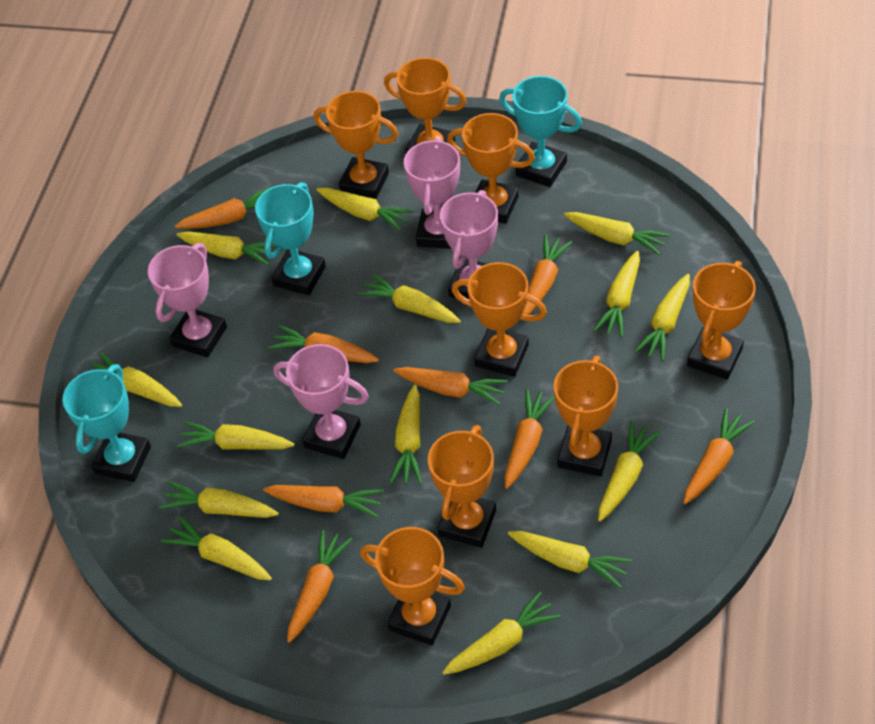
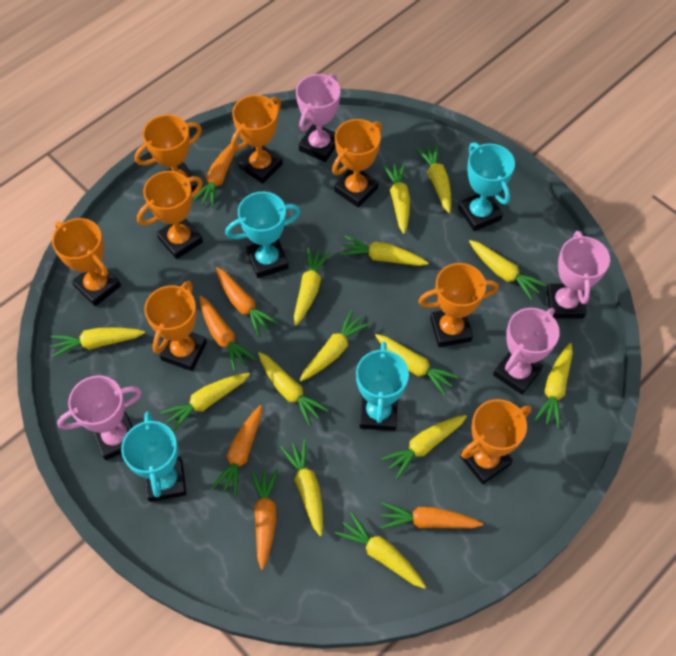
orange carrot: 8 -> 6
turquoise trophy: 3 -> 4

